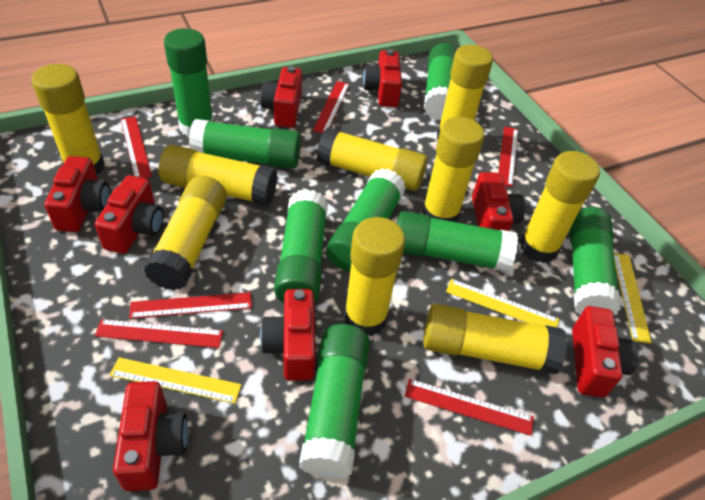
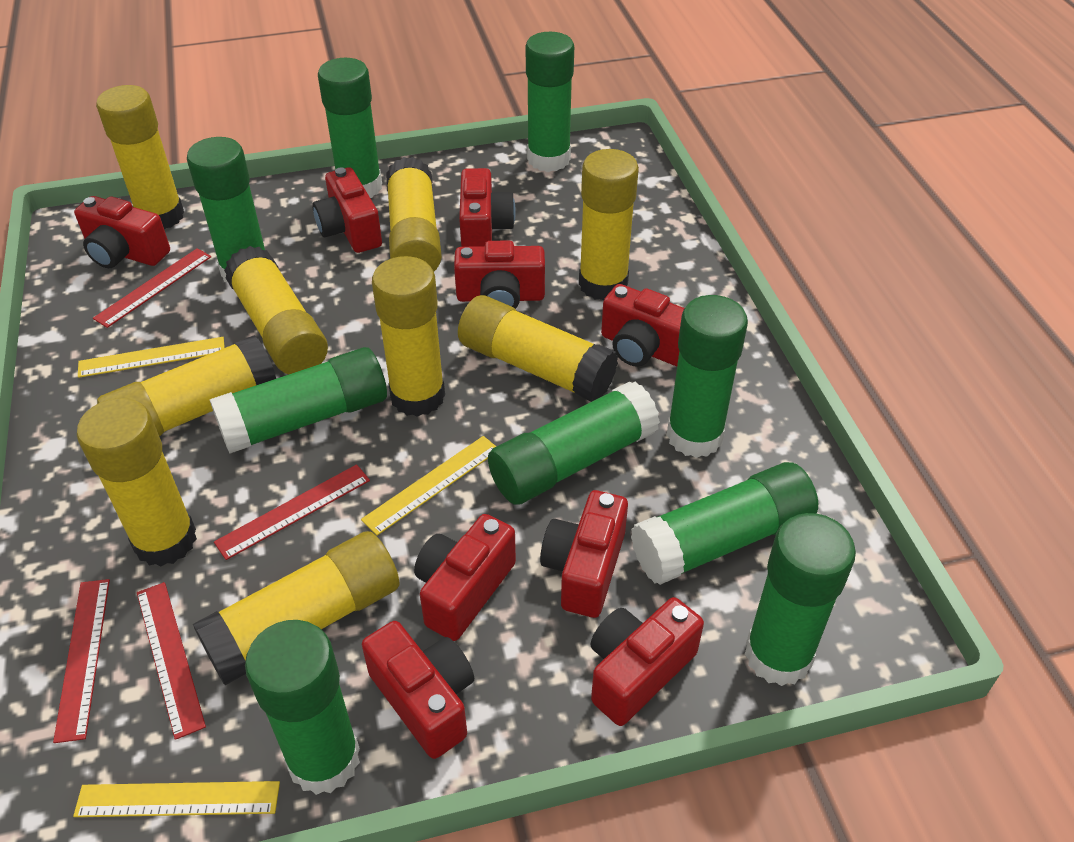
green glue stick: 8 -> 9
red camera: 8 -> 9
red ruler: 6 -> 4

